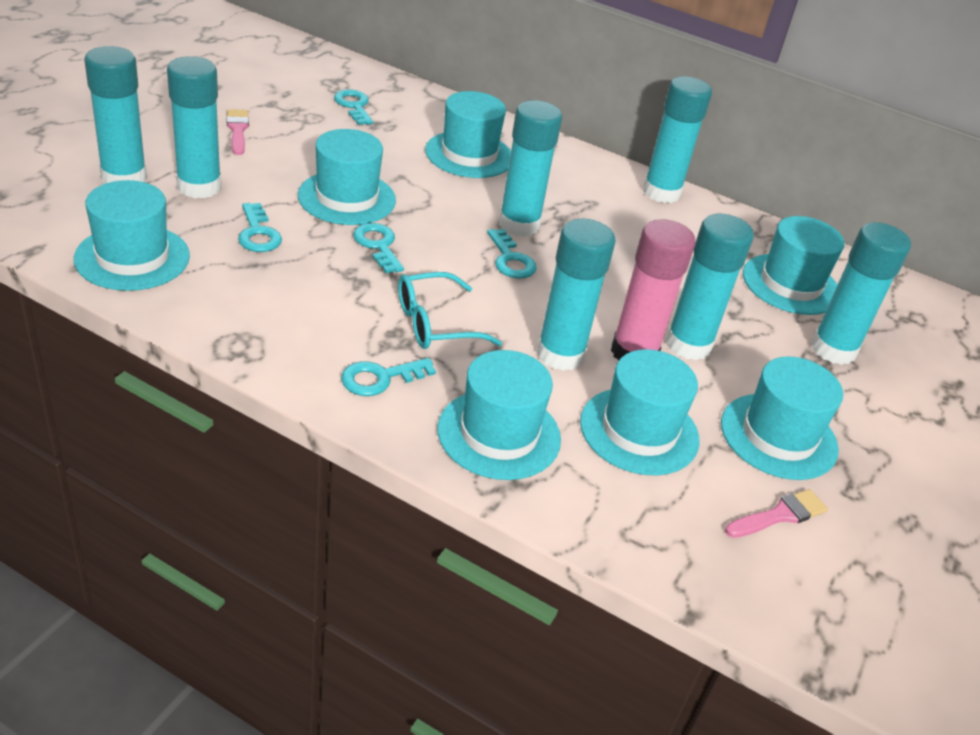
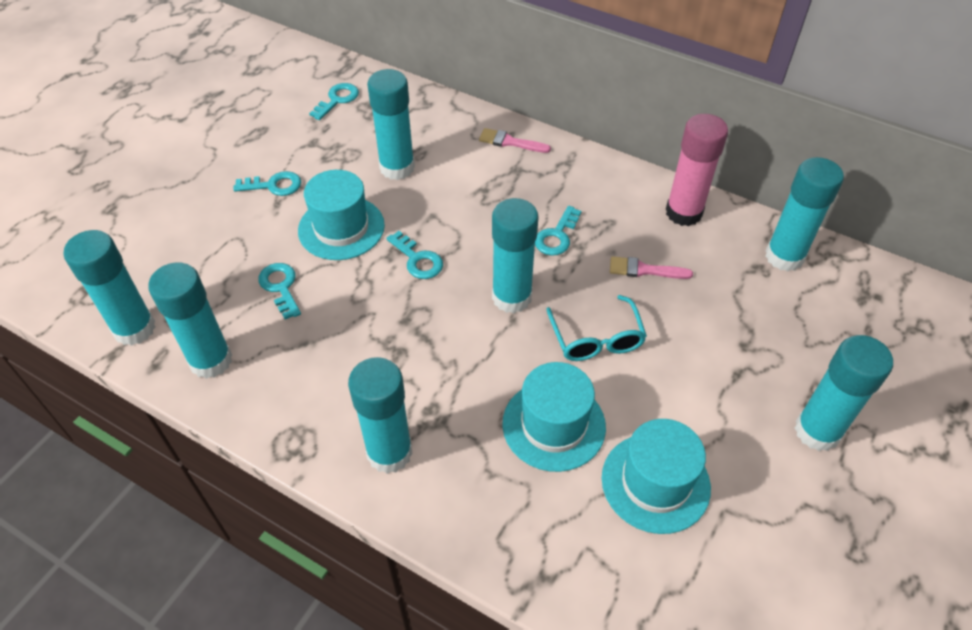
turquoise hat: 7 -> 3

